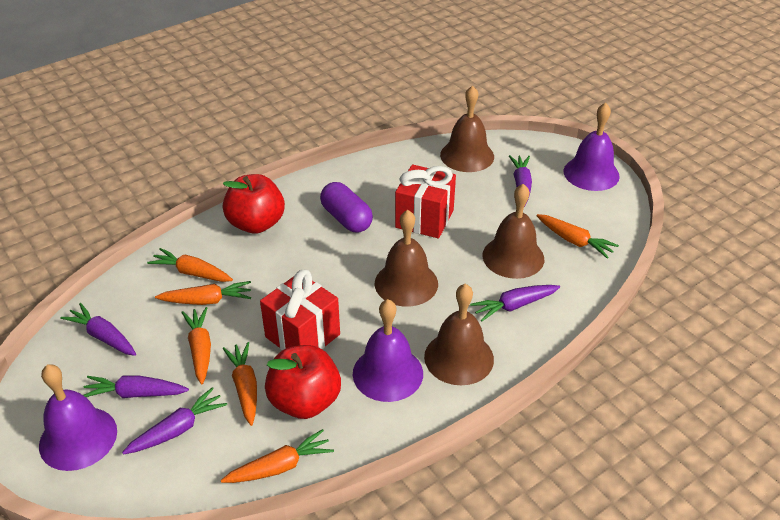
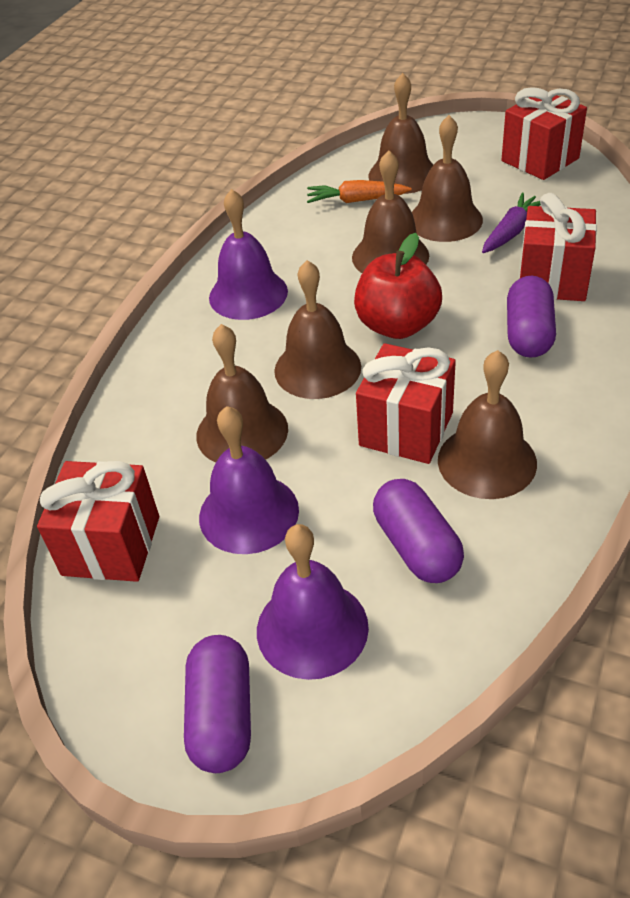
brown bell: 4 -> 6
orange carrot: 6 -> 1
purple capsule: 1 -> 3
purple carrot: 5 -> 1
red apple: 2 -> 1
red gift: 2 -> 4

